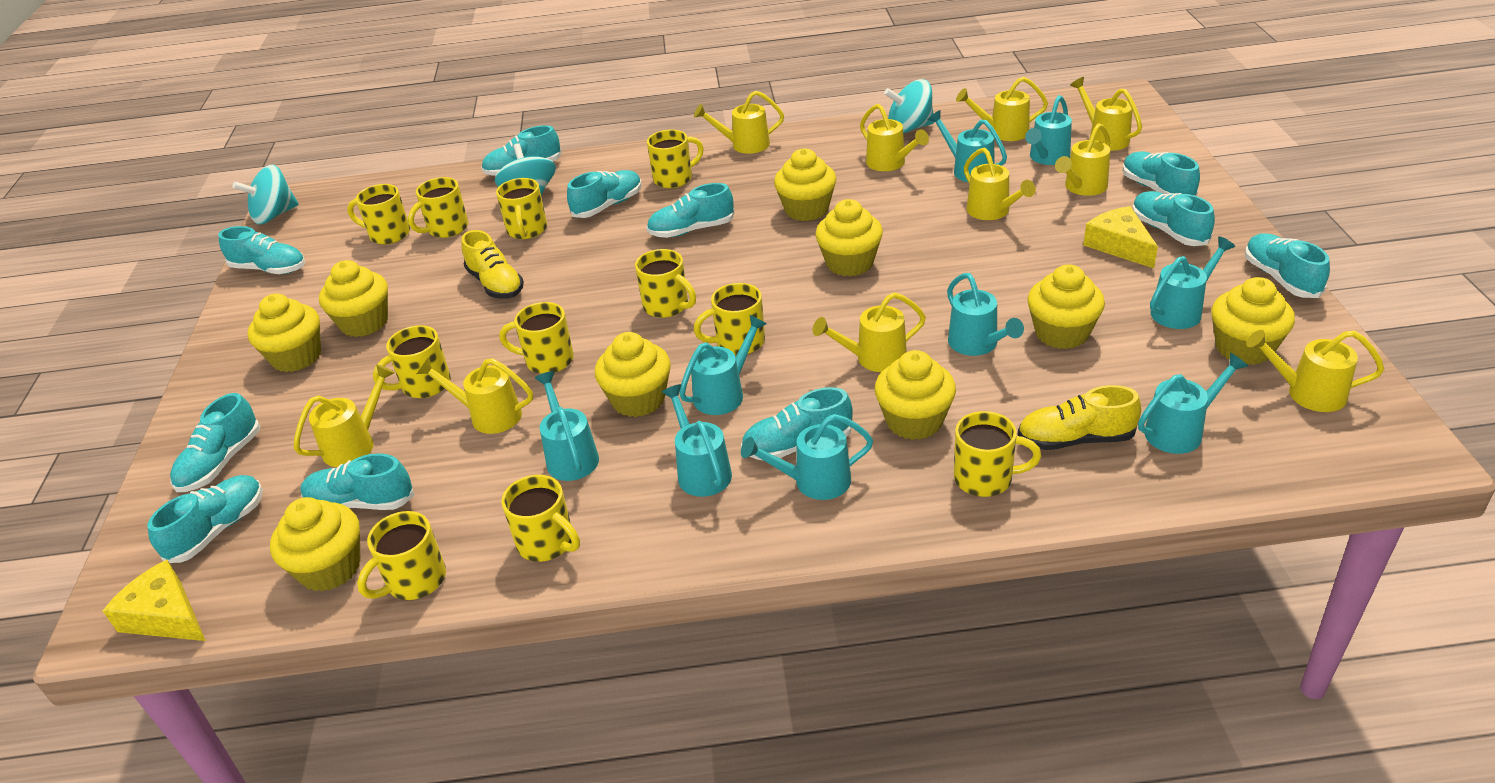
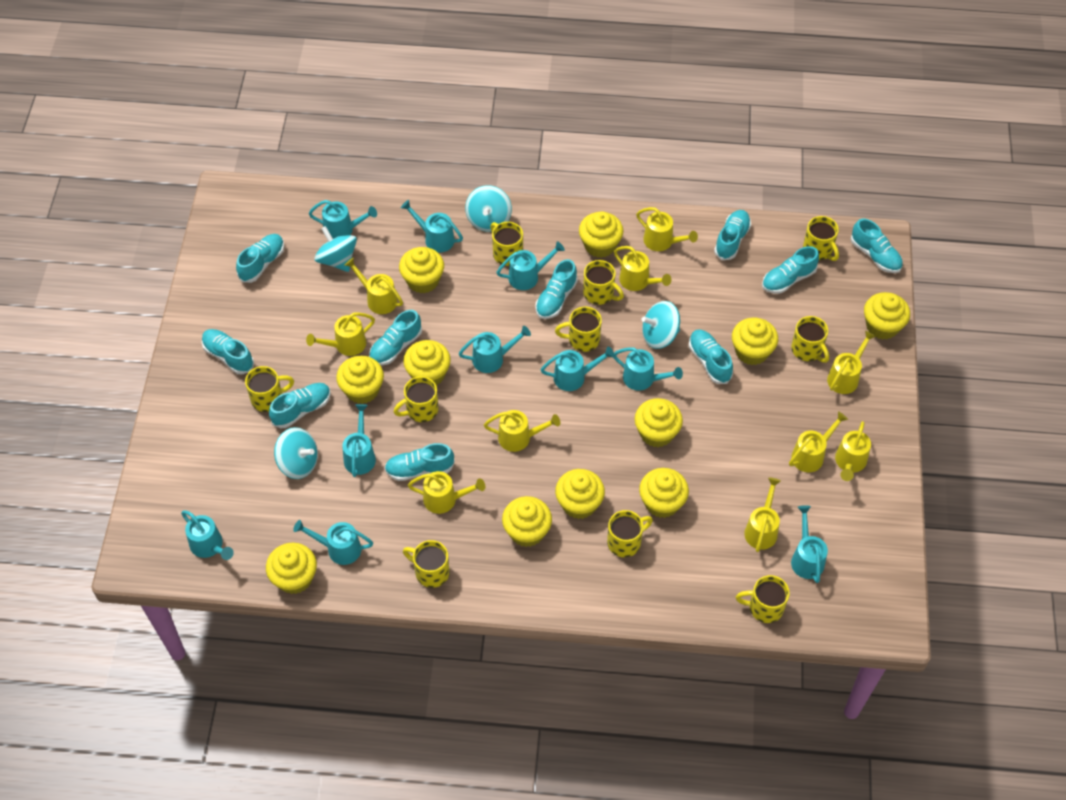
turquoise shoe: 11 -> 10
turquoise spinning top: 3 -> 4
turquoise watering can: 9 -> 10
yellow cheese: 2 -> 0
yellow cupcake: 9 -> 11
yellow mug: 11 -> 10
yellow shoe: 2 -> 0

